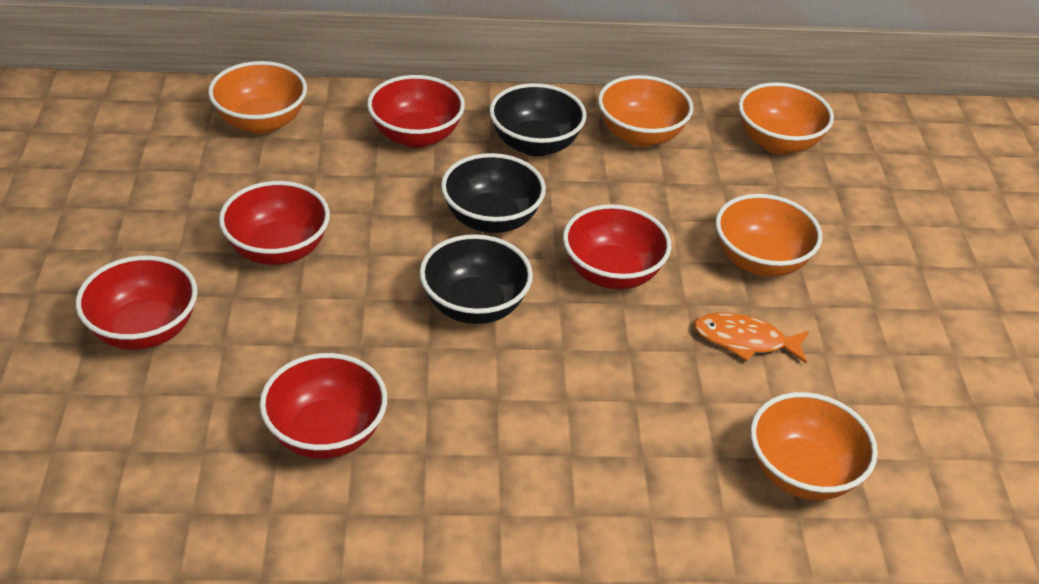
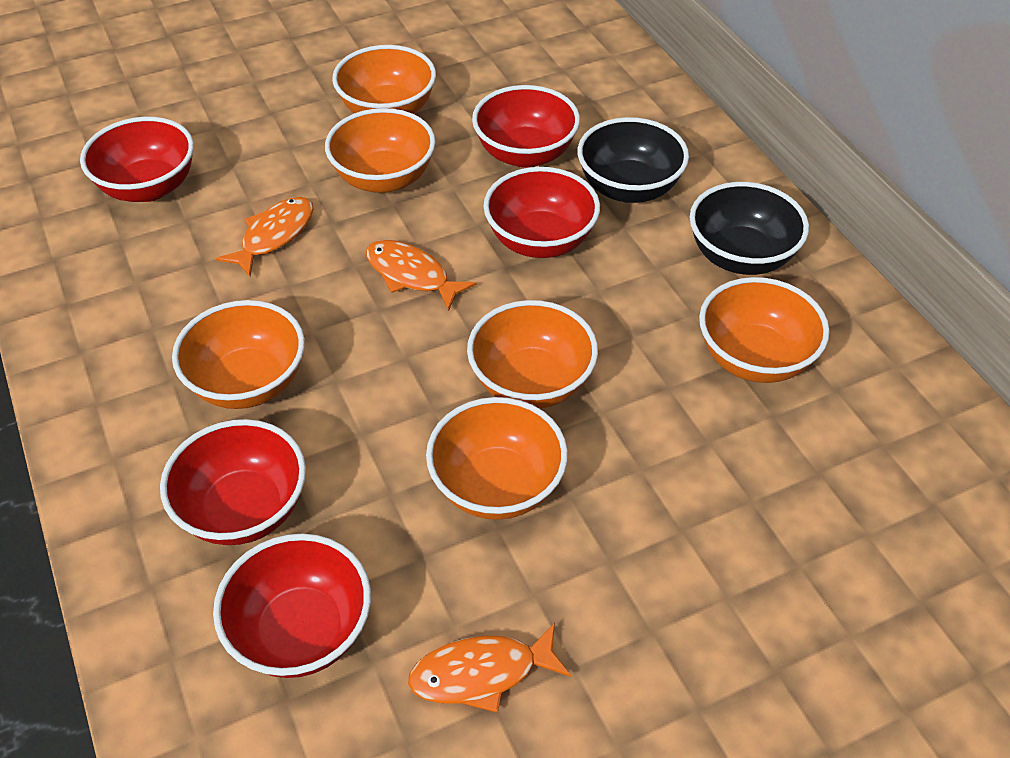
black bowl: 3 -> 2
orange bowl: 5 -> 6
orange fish: 1 -> 3

